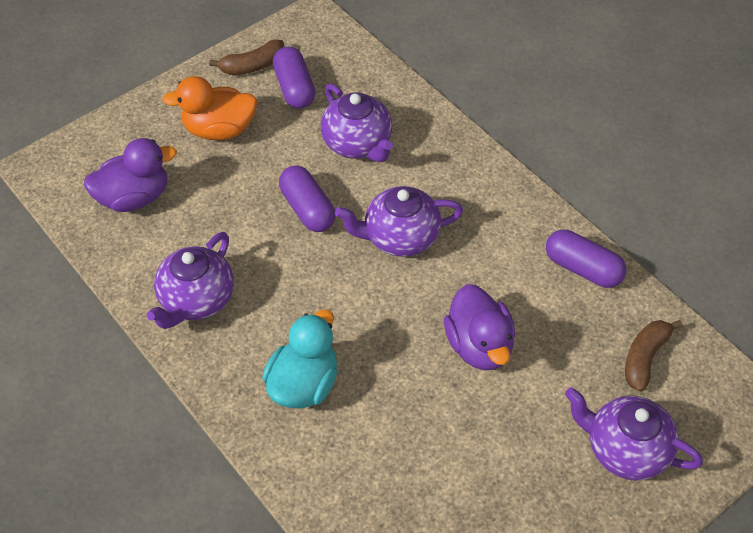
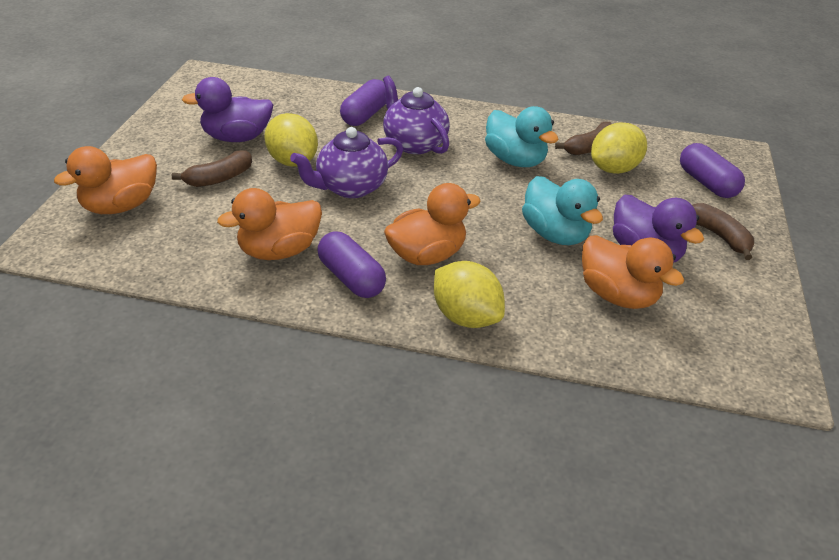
brown banana: 2 -> 3
orange duck: 1 -> 4
purple teapot: 4 -> 2
turquoise duck: 1 -> 2
yellow lemon: 0 -> 3

